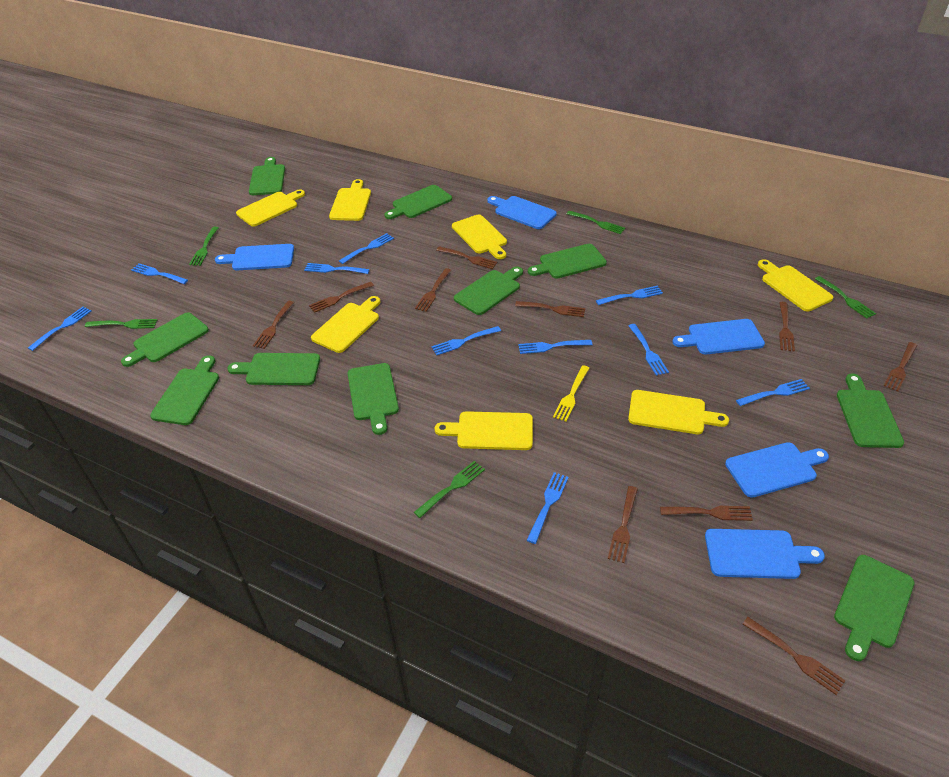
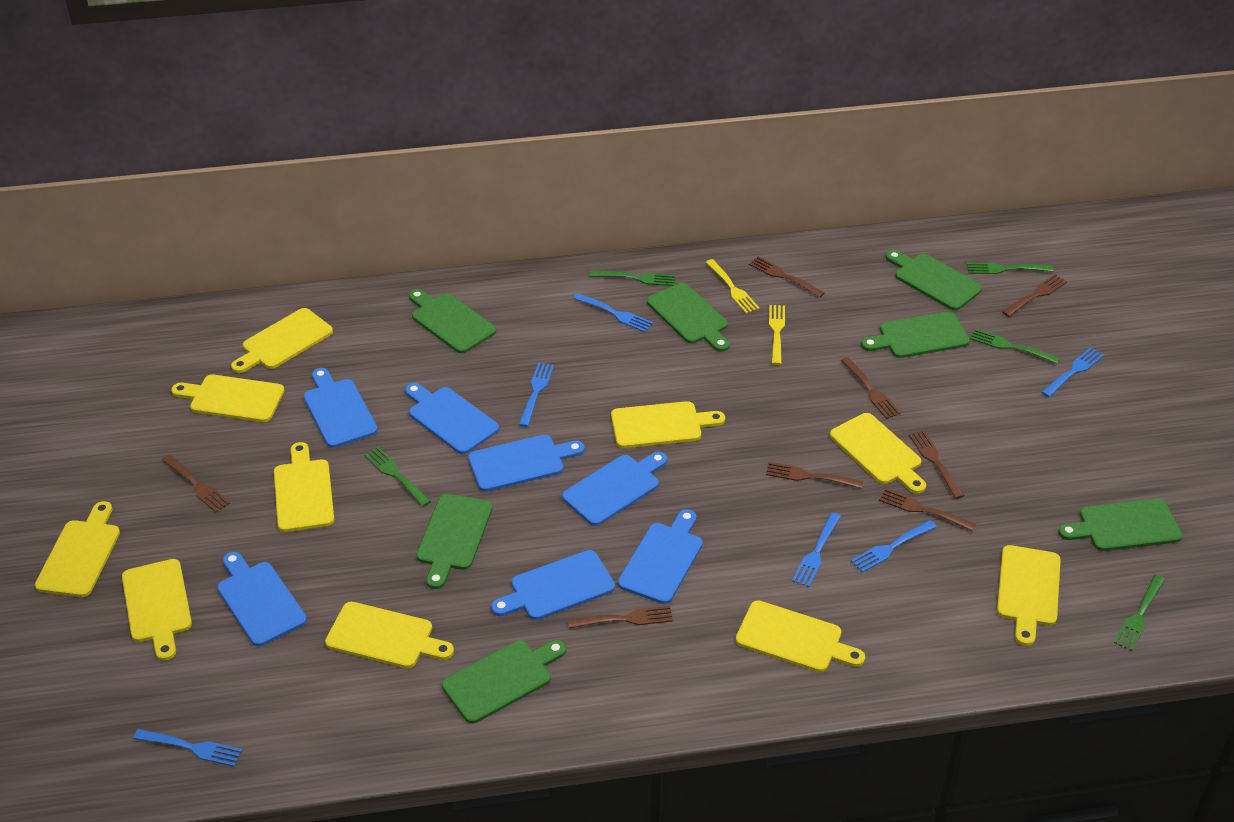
blue cutting board: 5 -> 7
blue fork: 10 -> 6
brown fork: 10 -> 8
green cutting board: 10 -> 7
yellow cutting board: 7 -> 10
yellow fork: 1 -> 2

